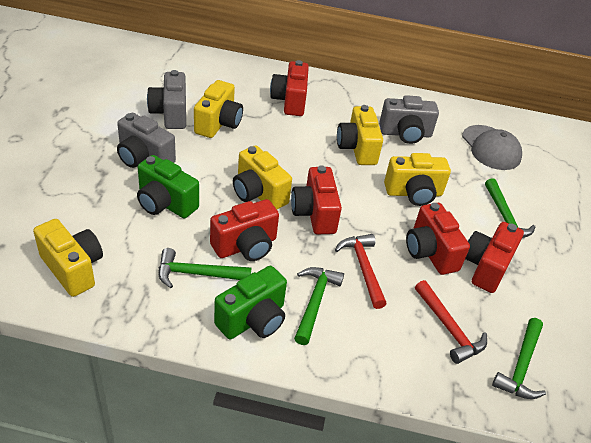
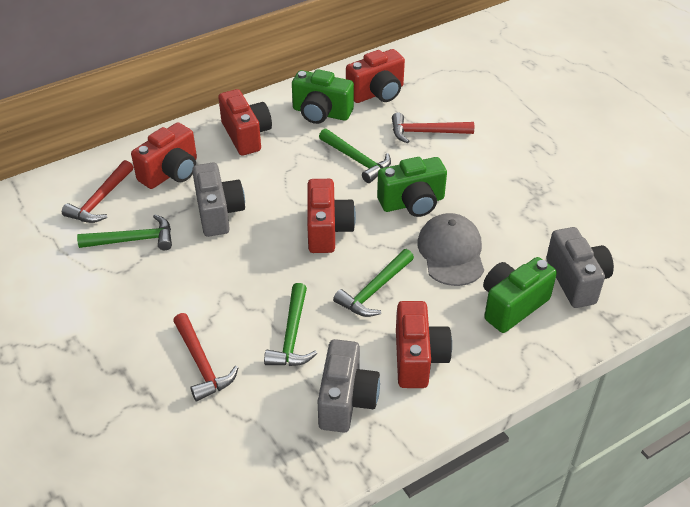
green camera: 2 -> 3
red hammer: 2 -> 3
yellow camera: 5 -> 0

